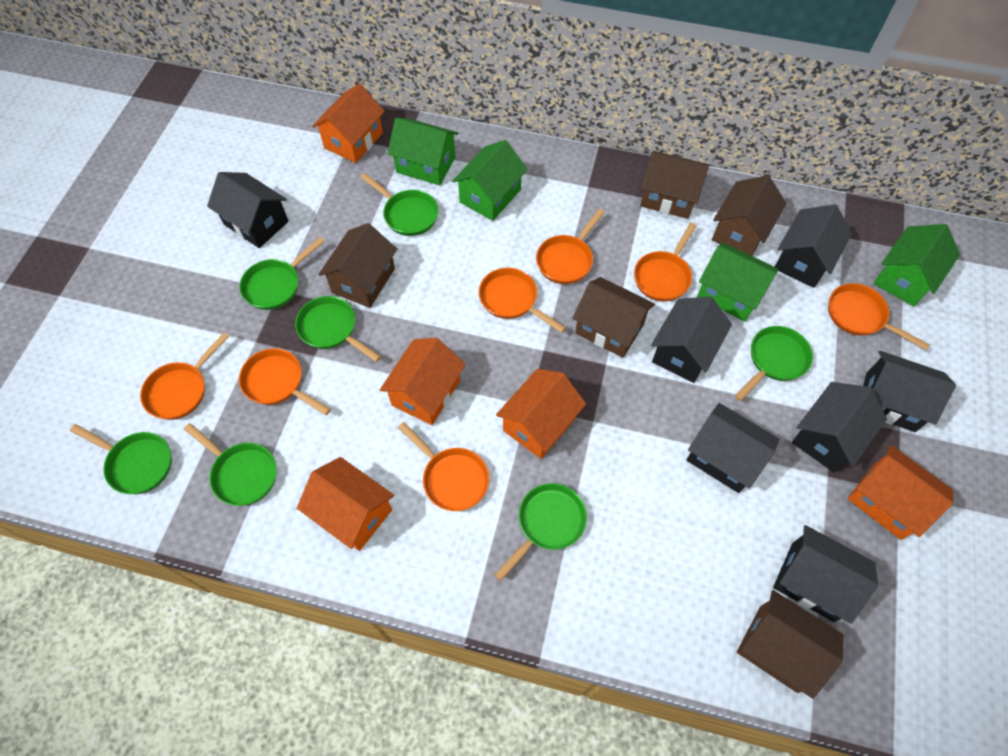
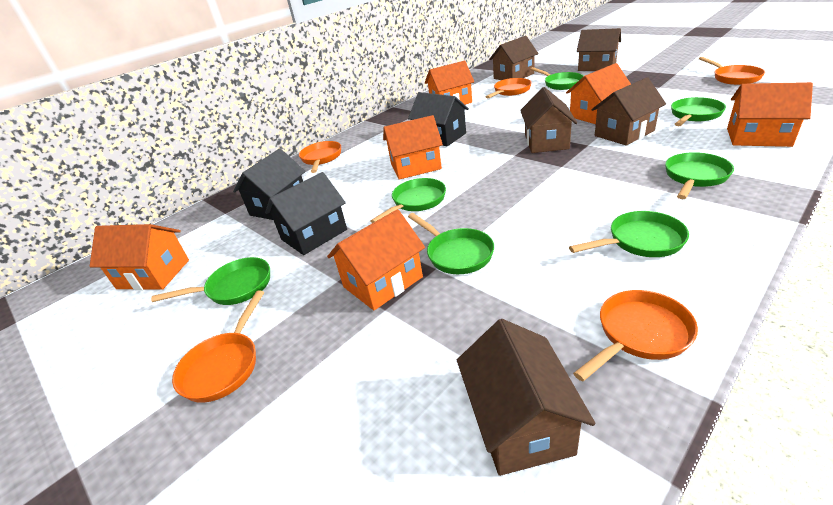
black house: 7 -> 3
green house: 4 -> 0
orange house: 5 -> 6
orange pan: 7 -> 5

